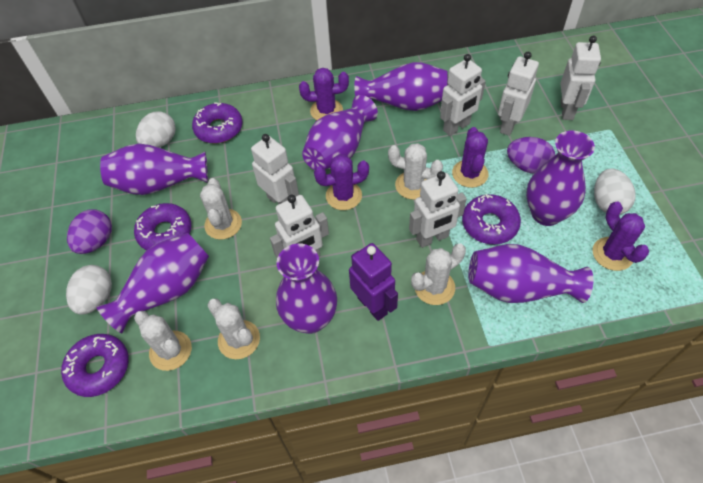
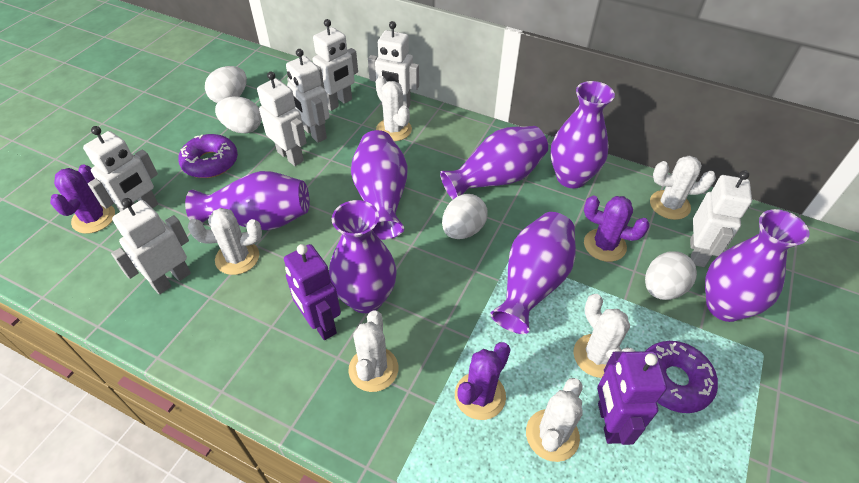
purple cactus: 4 -> 3
purple donut: 4 -> 2
purple egg: 2 -> 0
purple robot: 1 -> 2
white cactus: 5 -> 6
white egg: 3 -> 4
white robot: 6 -> 7

